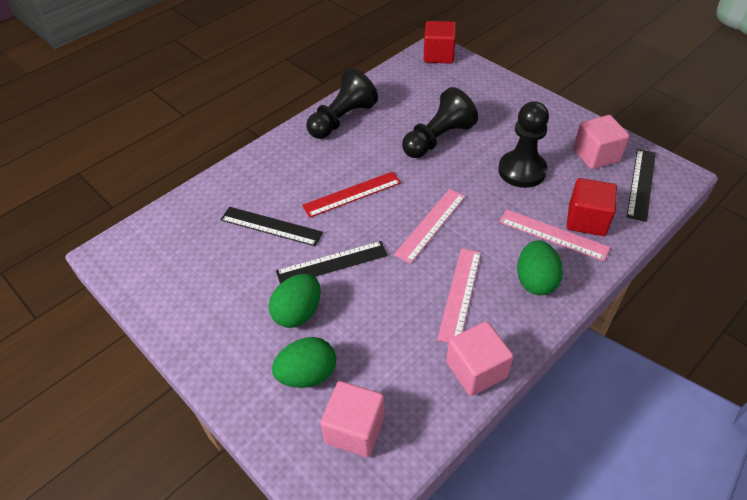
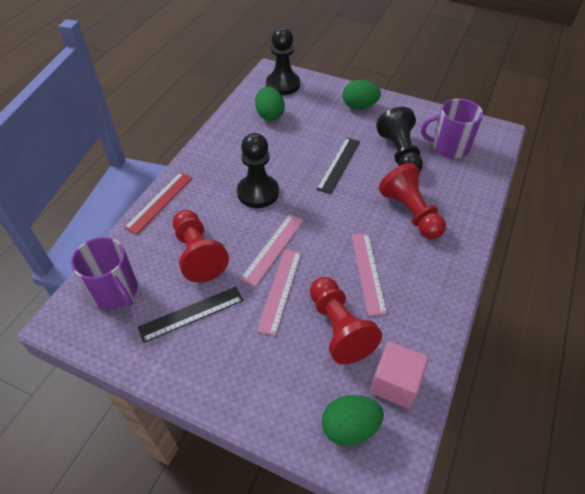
black ruler: 3 -> 2
pink cube: 3 -> 1
purple mug: 0 -> 2
red cube: 2 -> 0
red pawn: 0 -> 3

